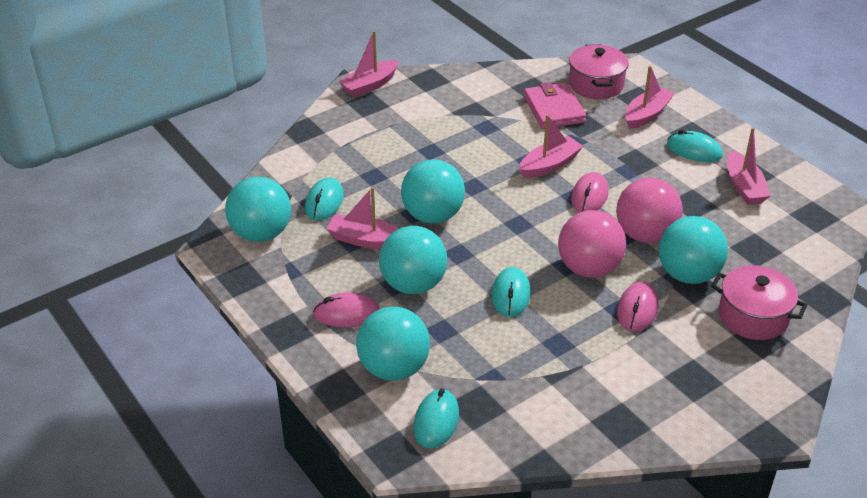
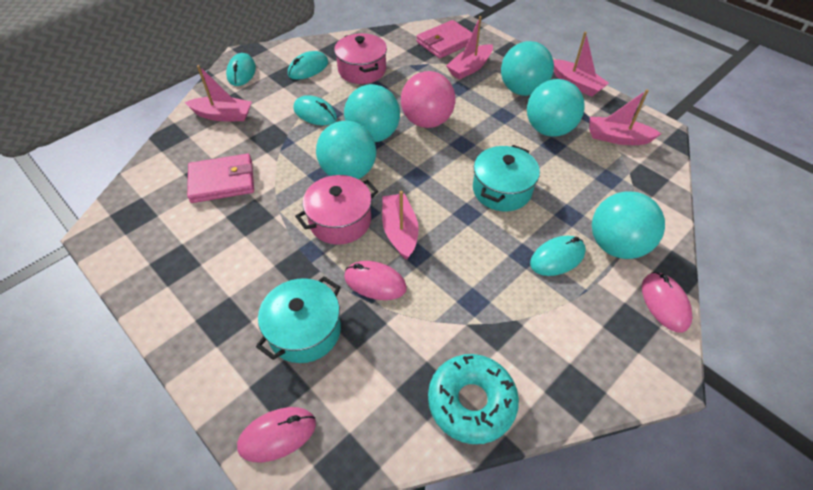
pink ball: 2 -> 1
pink wallet: 1 -> 2
turquoise donut: 0 -> 1
turquoise pot: 0 -> 2

